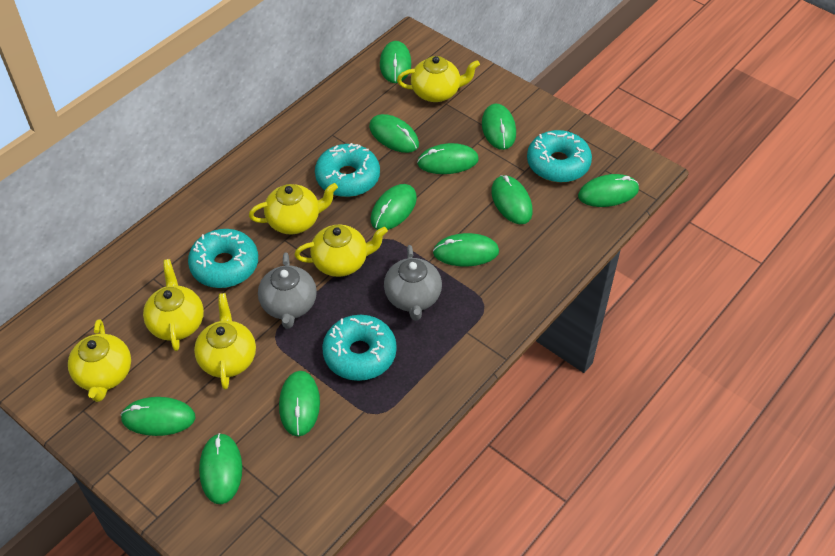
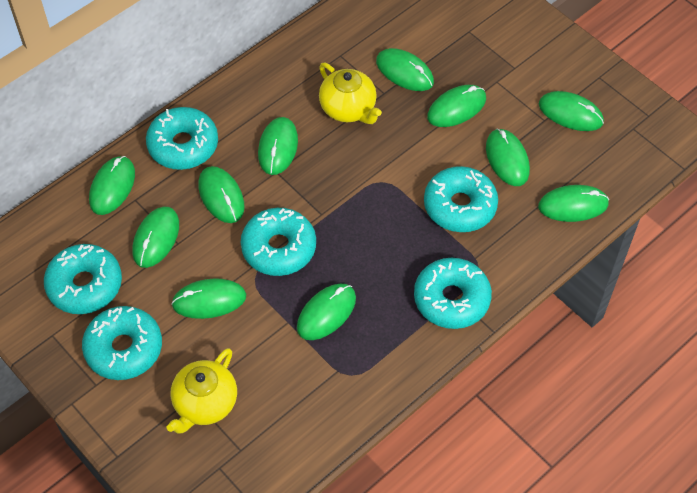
grey teapot: 2 -> 0
turquoise donut: 4 -> 6
yellow teapot: 6 -> 2

